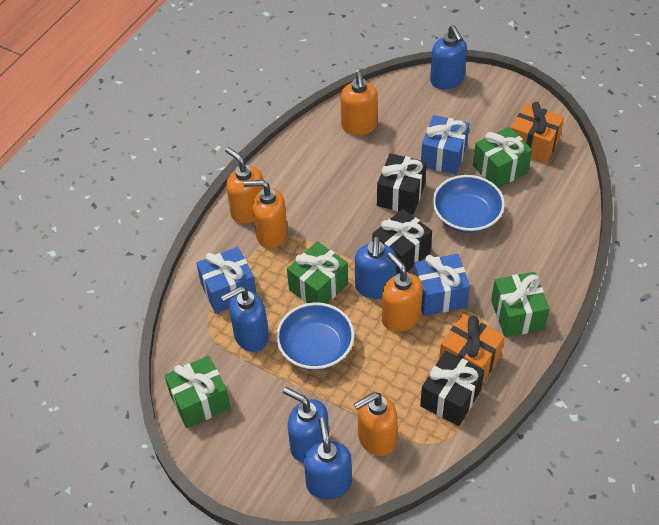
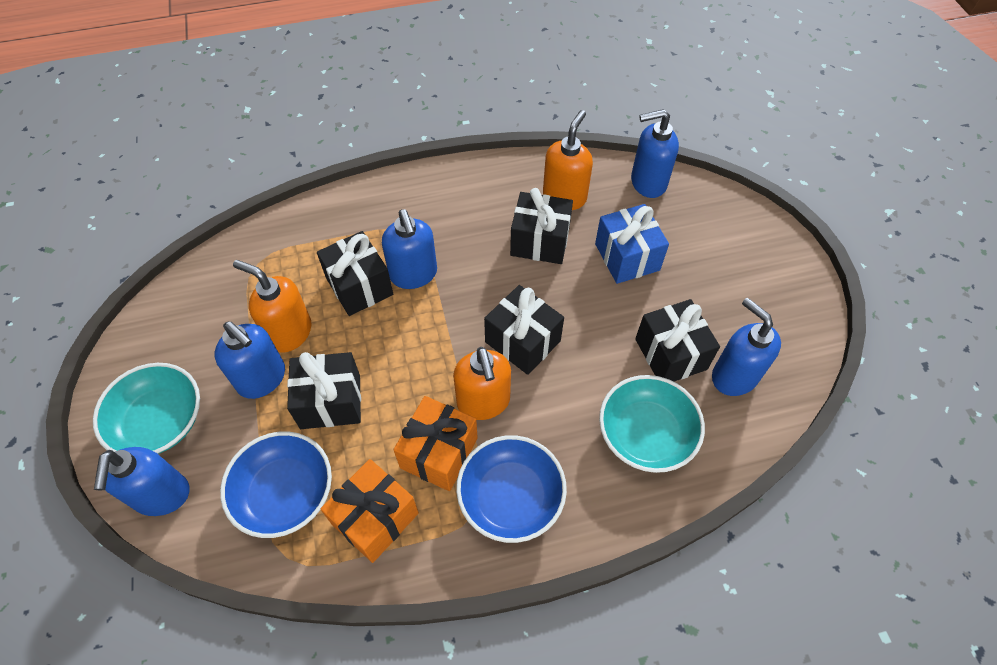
black gift: 3 -> 5
blue gift: 3 -> 1
green gift: 4 -> 0
orange soap dispenser: 5 -> 3
turquoise bowl: 0 -> 2

